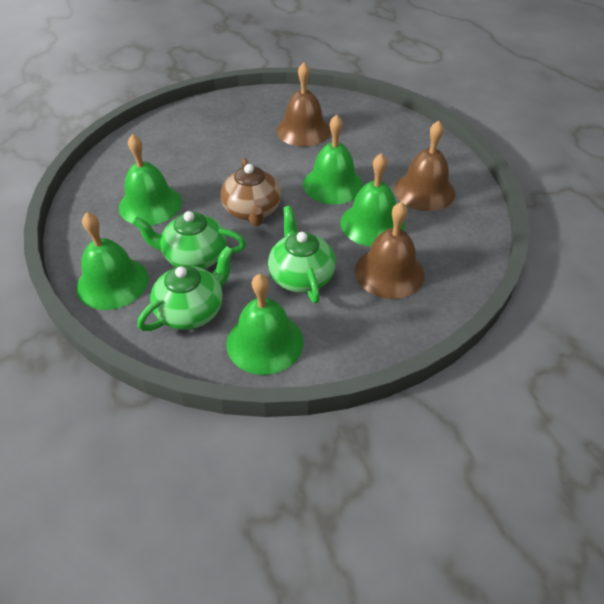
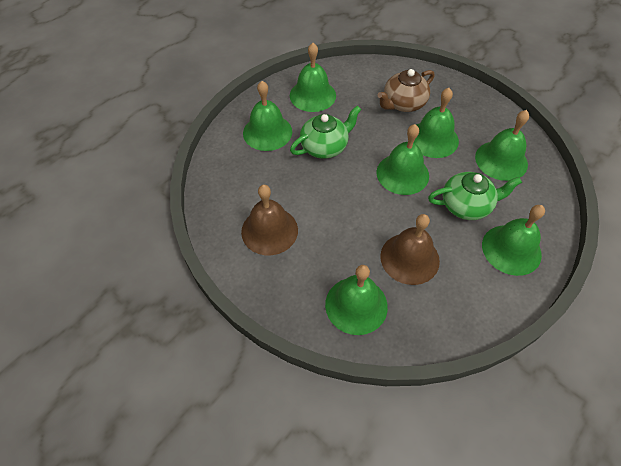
brown bell: 3 -> 2
green bell: 5 -> 7
green teapot: 3 -> 2

